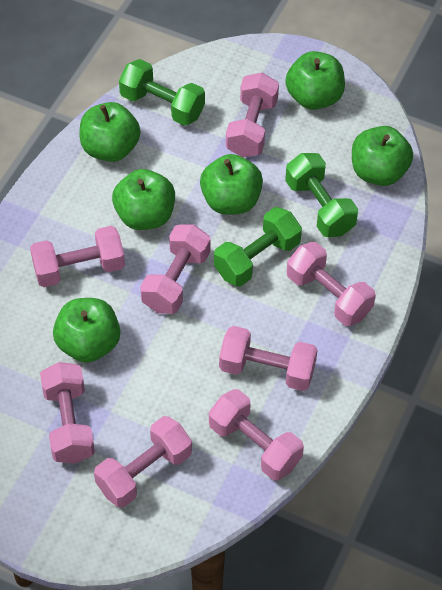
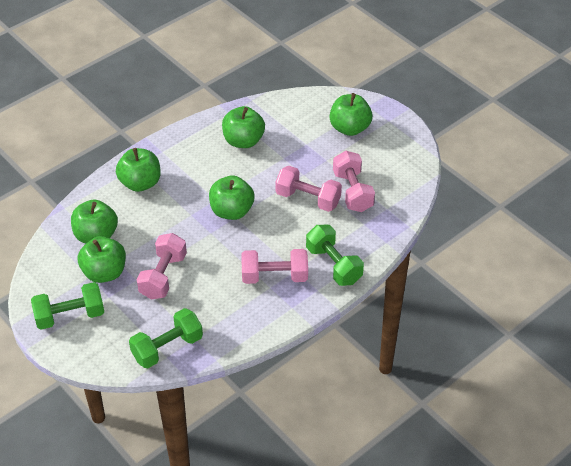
pink dumbbell: 8 -> 4

